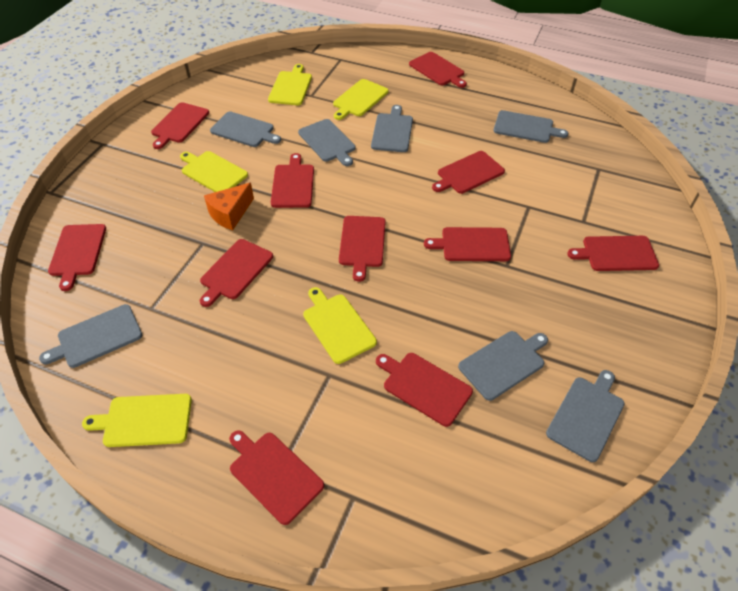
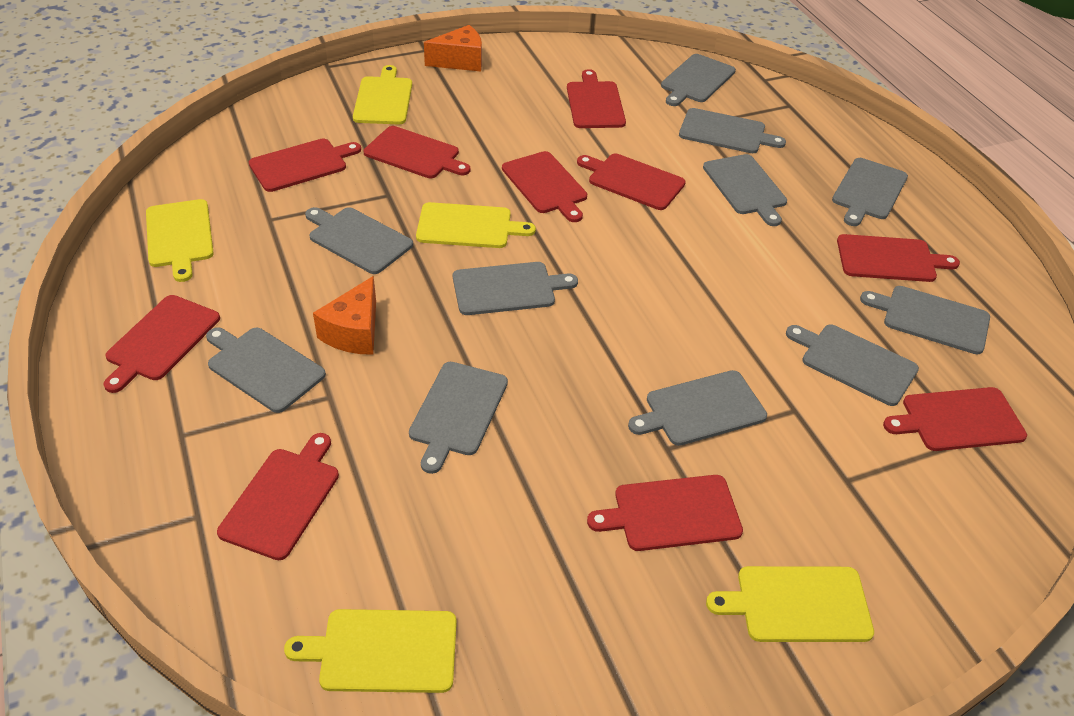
grey cutting board: 7 -> 11
orange cheese: 1 -> 2
red cutting board: 11 -> 10

